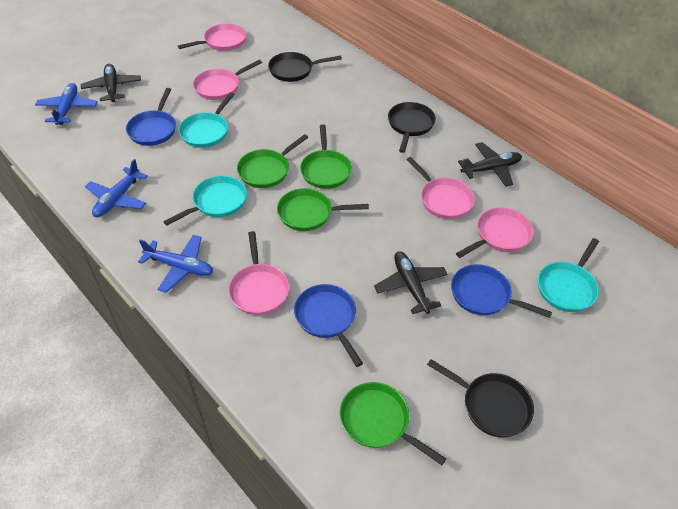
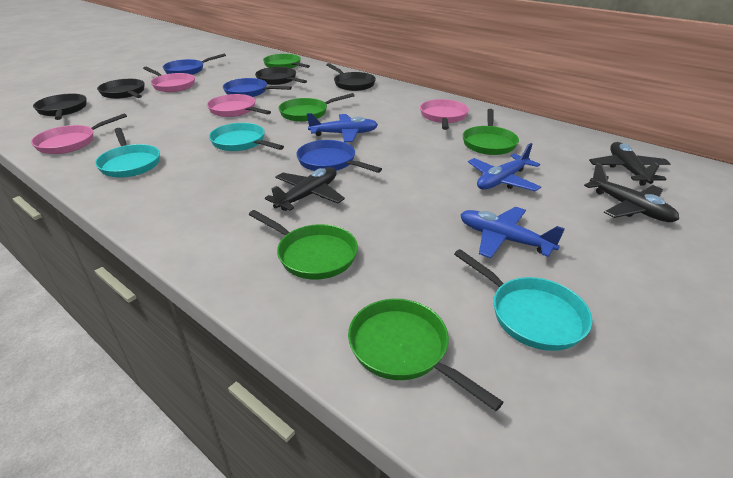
black pan: 3 -> 4
green pan: 4 -> 5
pink pan: 5 -> 4

